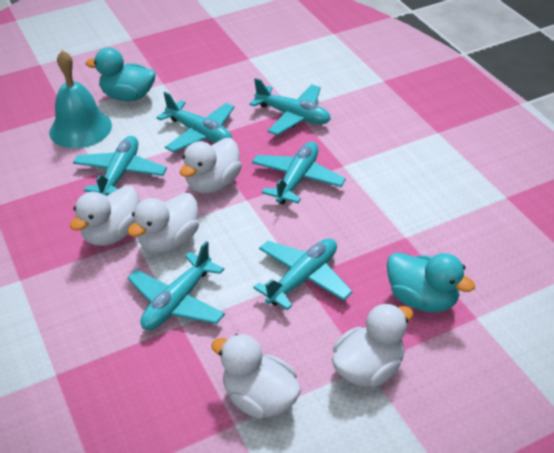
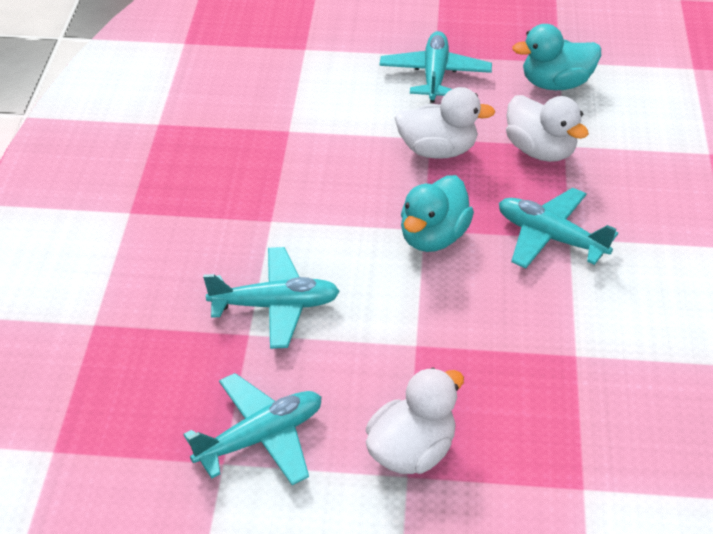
turquoise bell: 1 -> 0
turquoise plane: 6 -> 4
white duck: 5 -> 3

